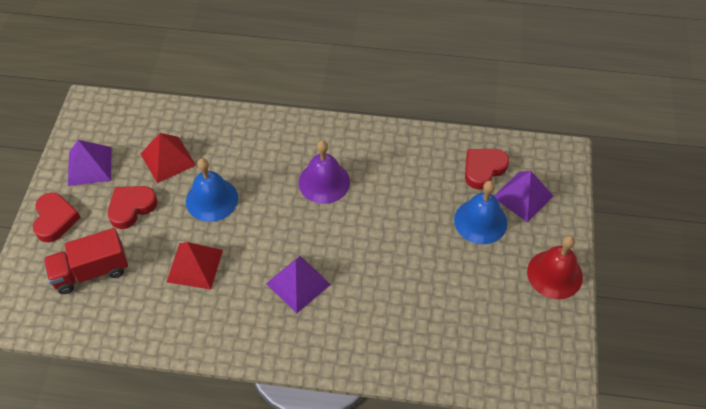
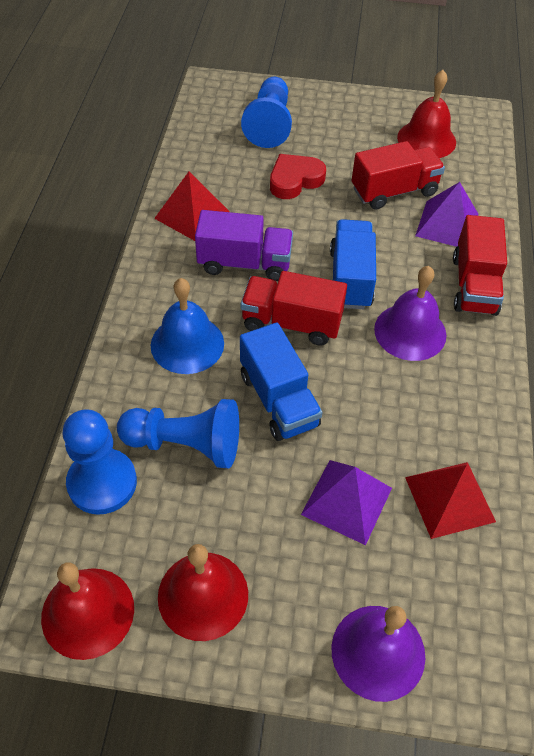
blue bell: 2 -> 1
blue pawn: 0 -> 3
blue truck: 0 -> 2
purple bell: 1 -> 2
purple pyramid: 3 -> 2
purple truck: 0 -> 1
red bell: 1 -> 3
red heart: 3 -> 1
red truck: 1 -> 3

